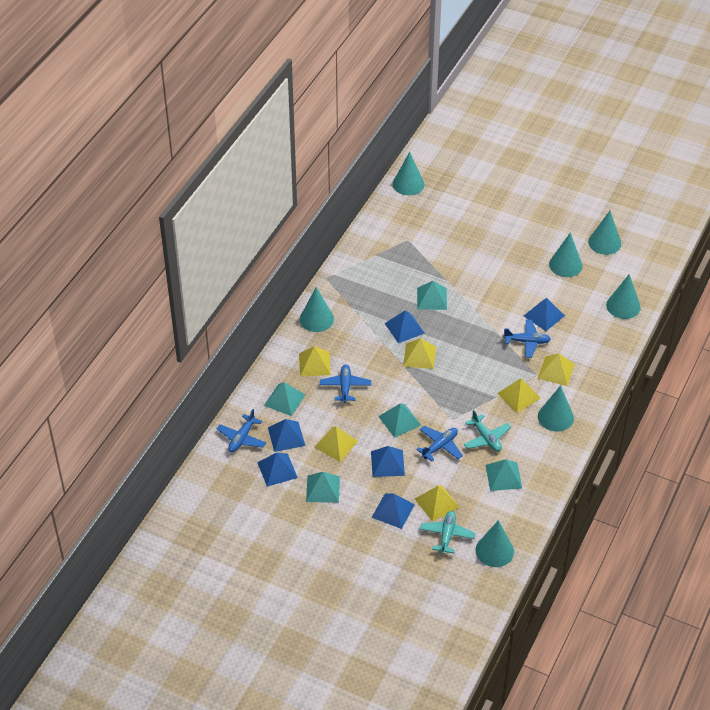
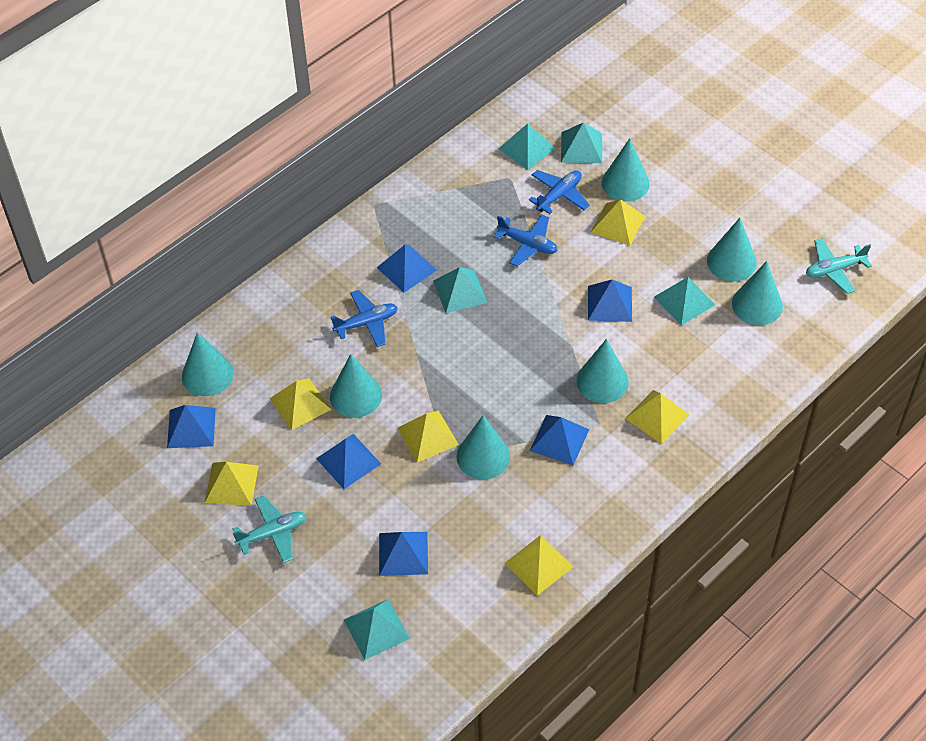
blue plane: 4 -> 3

